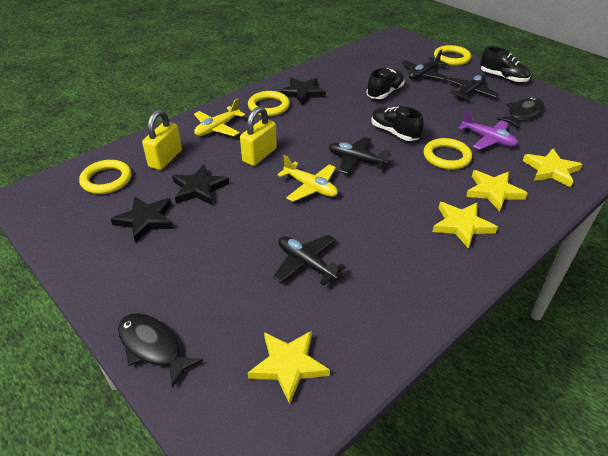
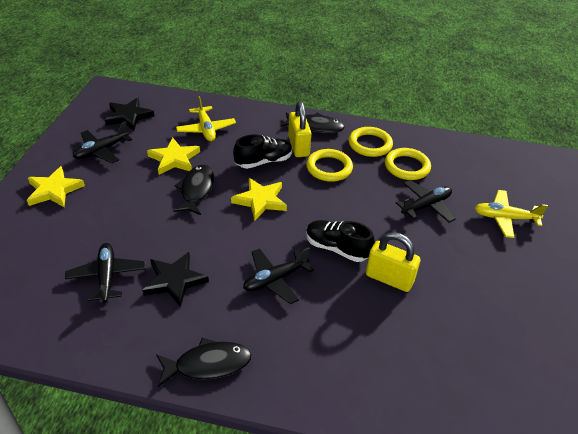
black fish: 2 -> 3
black shoe: 3 -> 2
black star: 3 -> 2
purple plane: 1 -> 0
yellow ring: 4 -> 3
yellow star: 4 -> 3

